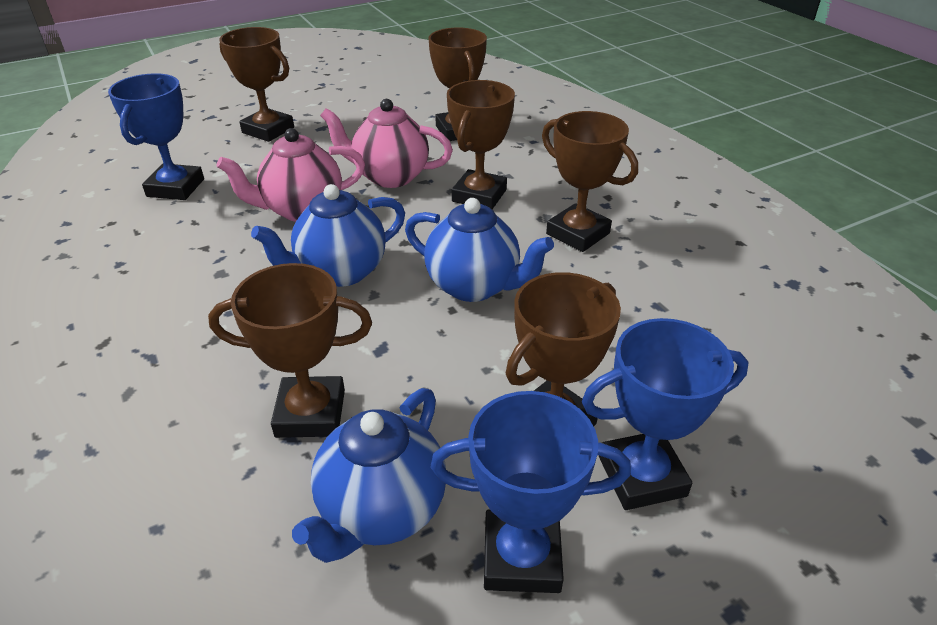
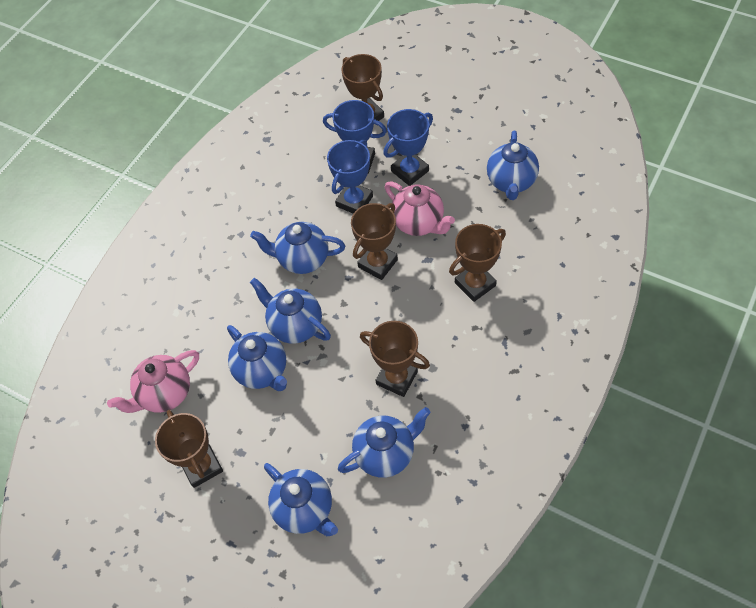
blue teapot: 3 -> 6
brown trophy: 6 -> 5

